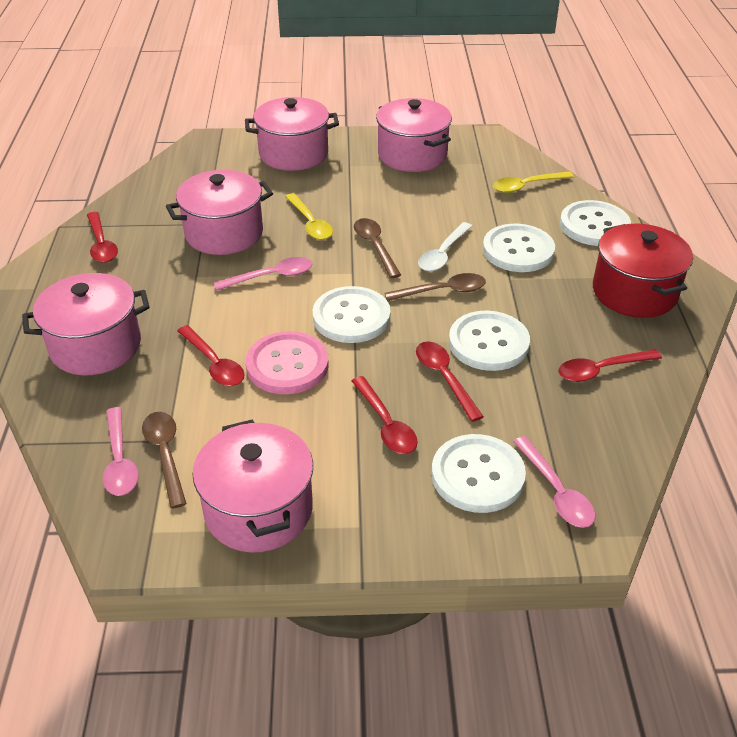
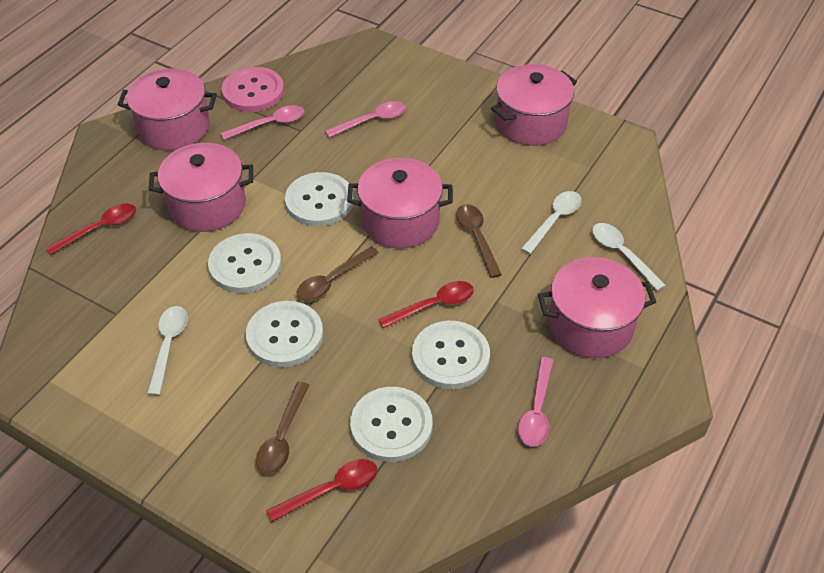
red pot: 1 -> 0
red spoon: 5 -> 3
white spoon: 1 -> 3
yellow spoon: 2 -> 0

